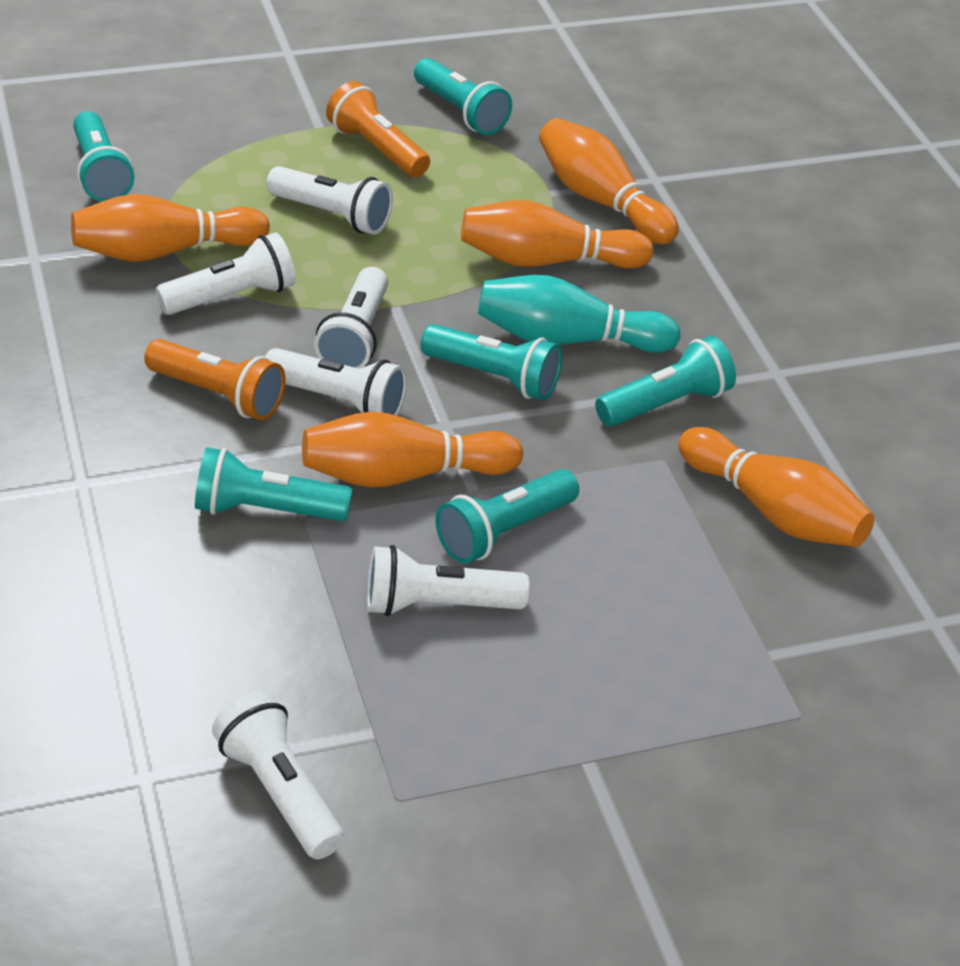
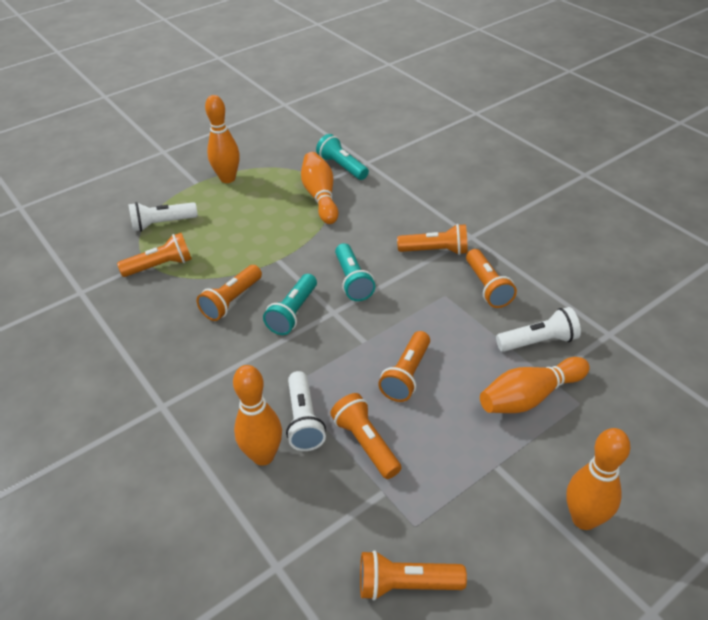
orange flashlight: 2 -> 7
turquoise bowling pin: 1 -> 0
turquoise flashlight: 6 -> 3
white flashlight: 6 -> 3

